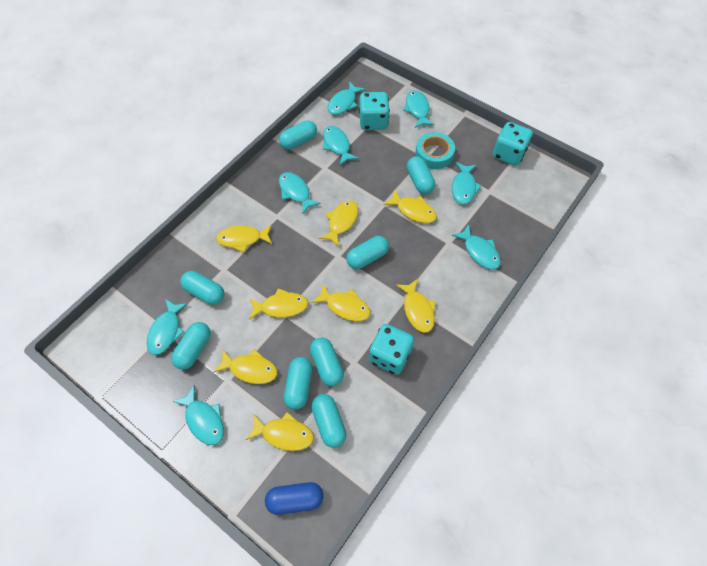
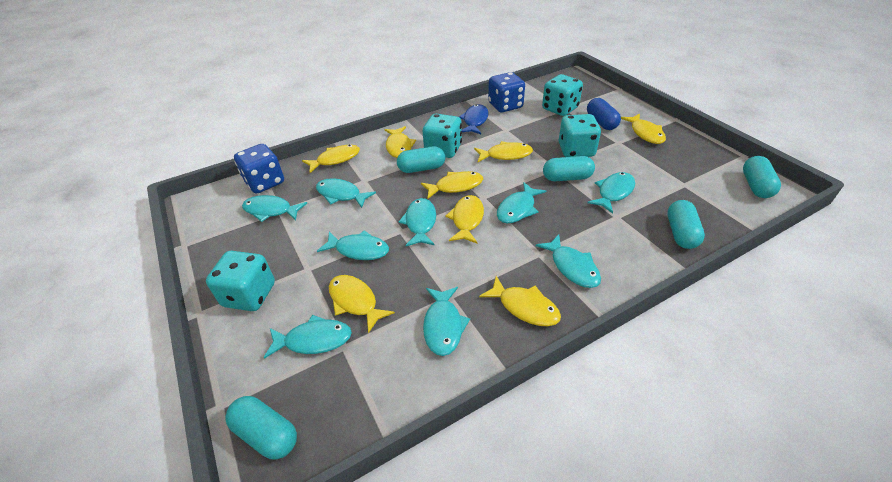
blue dice: 0 -> 2
blue fish: 0 -> 1
turquoise capsule: 8 -> 5
turquoise dice: 3 -> 4
turquoise fish: 8 -> 9
turquoise tape: 1 -> 0

